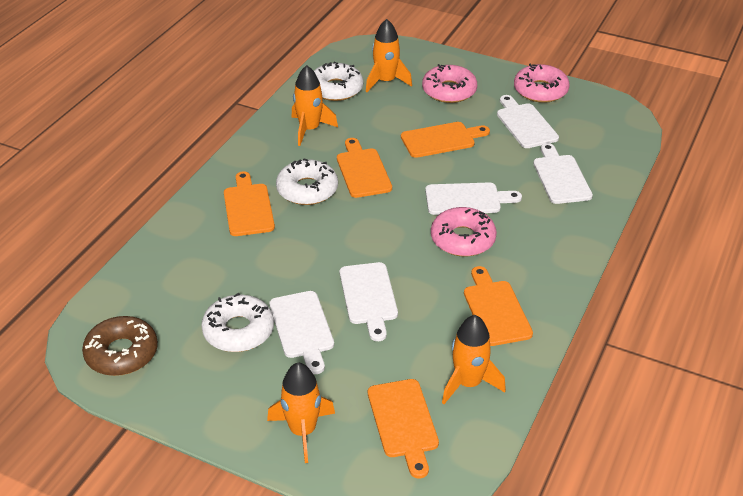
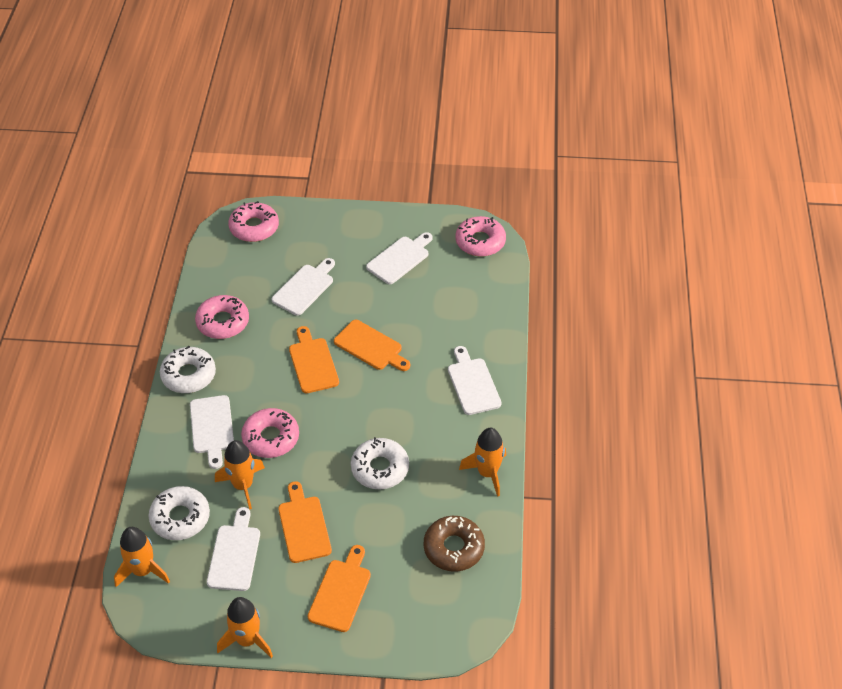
orange cutting board: 5 -> 4
pink donut: 3 -> 4

